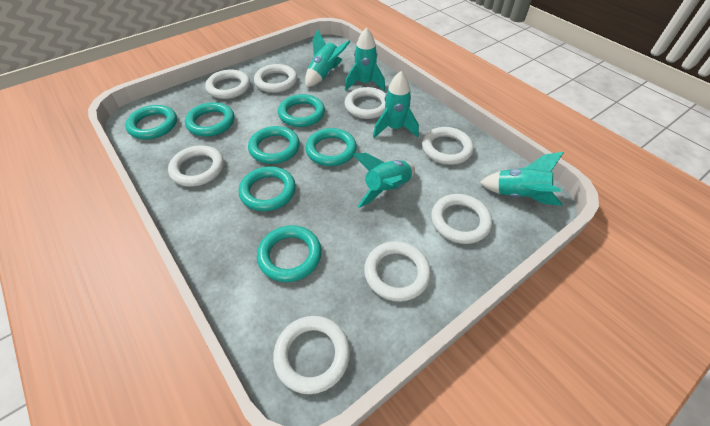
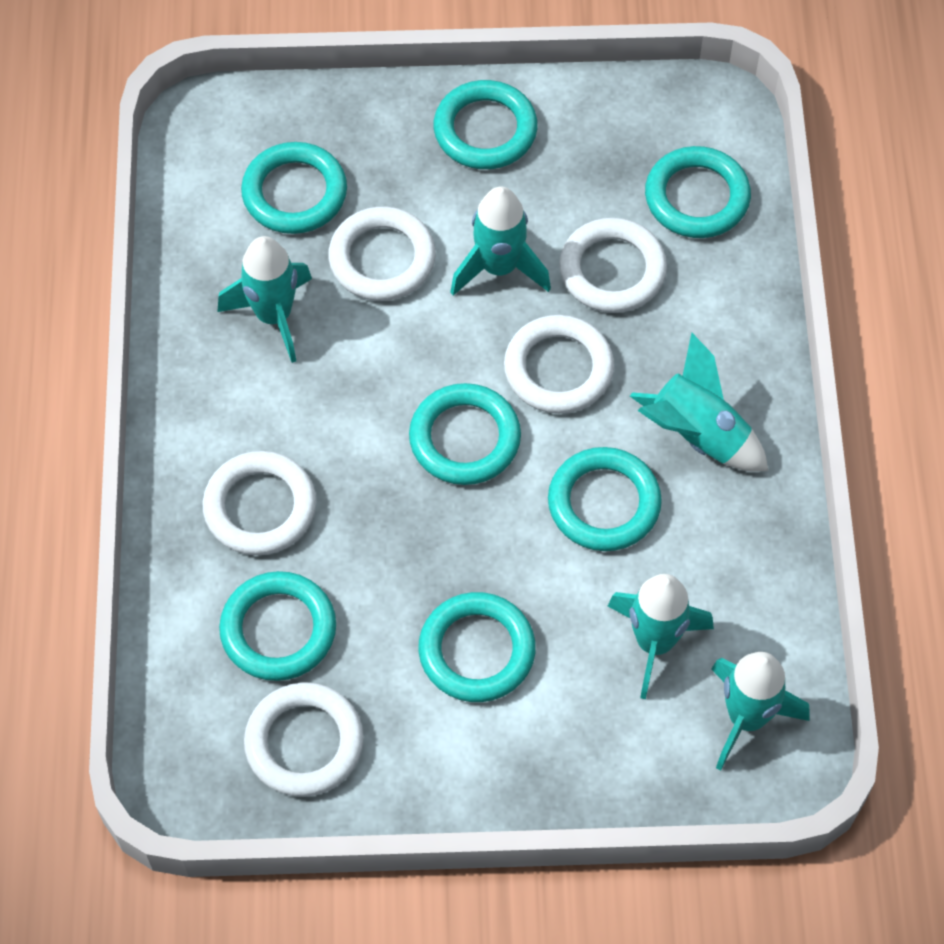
white ring: 8 -> 5

